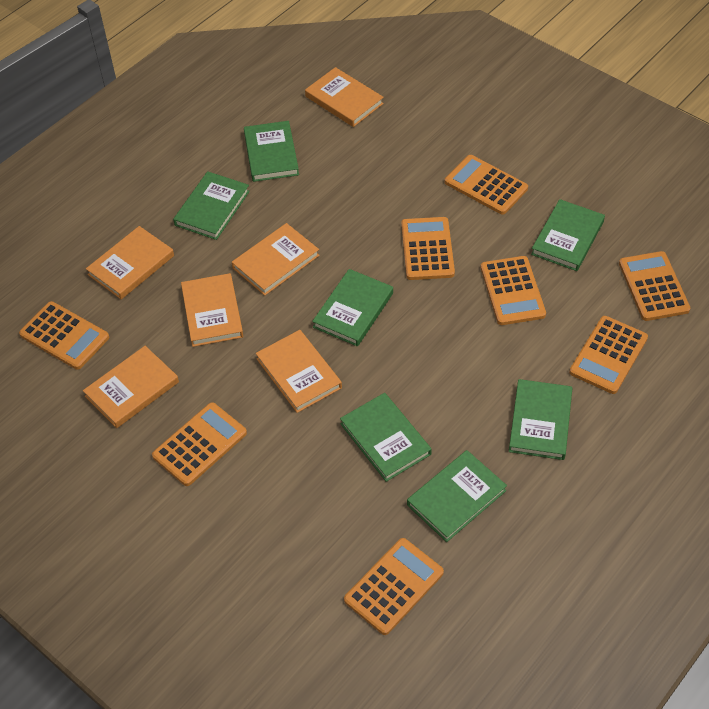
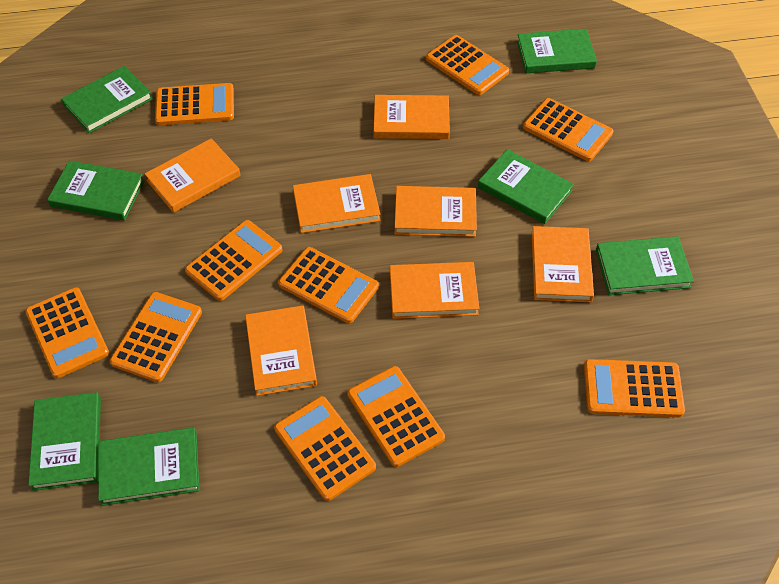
orange book: 6 -> 7
orange calculator: 8 -> 10

